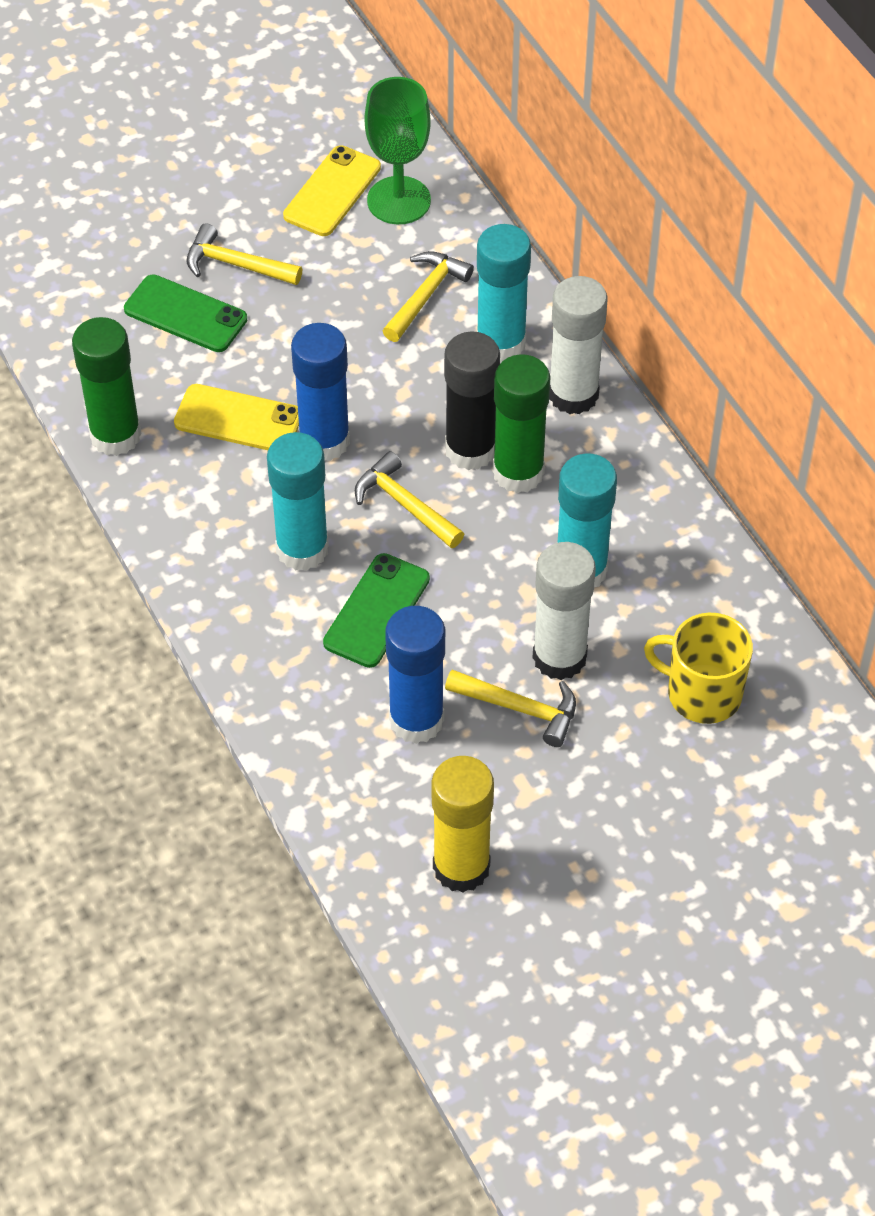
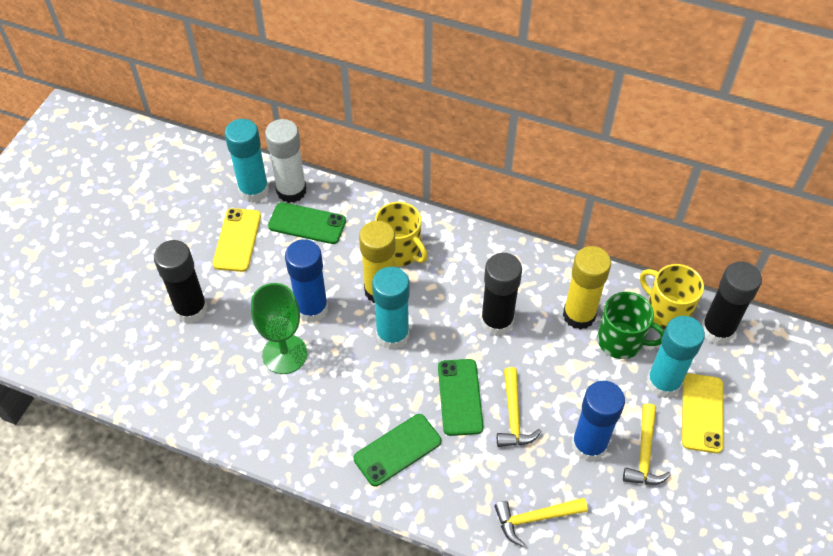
black glue stick: 1 -> 3
green glue stick: 2 -> 0
green mug: 0 -> 1
green phone: 2 -> 3
white glue stick: 2 -> 1
yellow glue stick: 1 -> 2
yellow hammer: 4 -> 3
yellow mug: 1 -> 2

